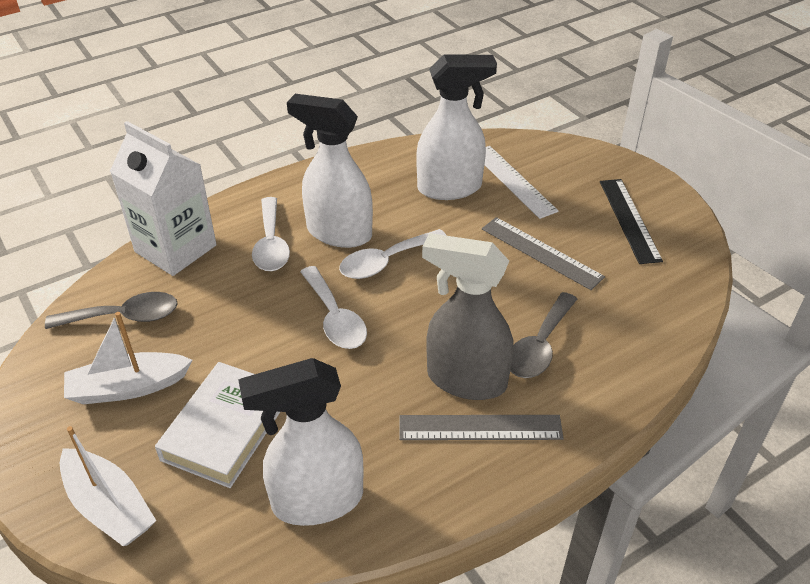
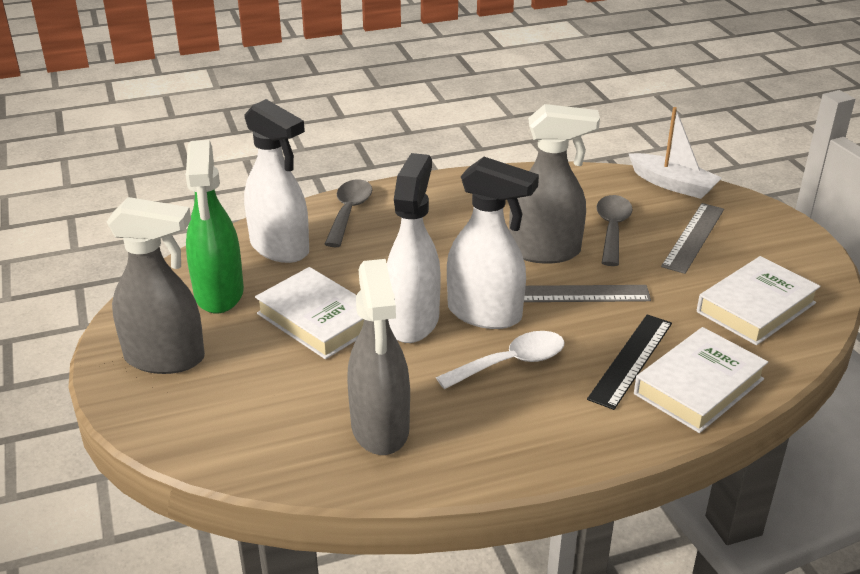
green spray bottle: 0 -> 1
grey spray bottle: 1 -> 3
white boat: 2 -> 1
white book: 1 -> 3
white carton: 1 -> 0
white ruler: 1 -> 0
white spoon: 3 -> 1

